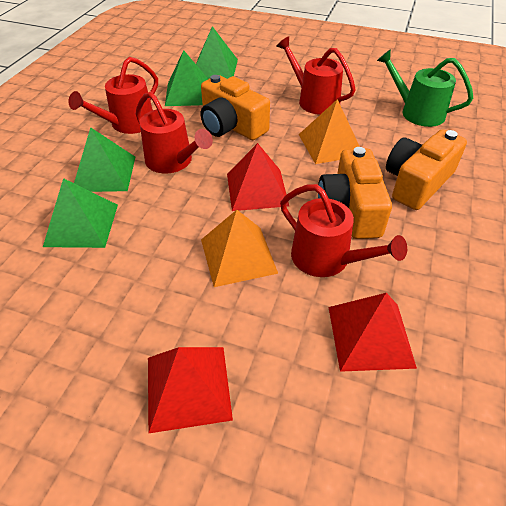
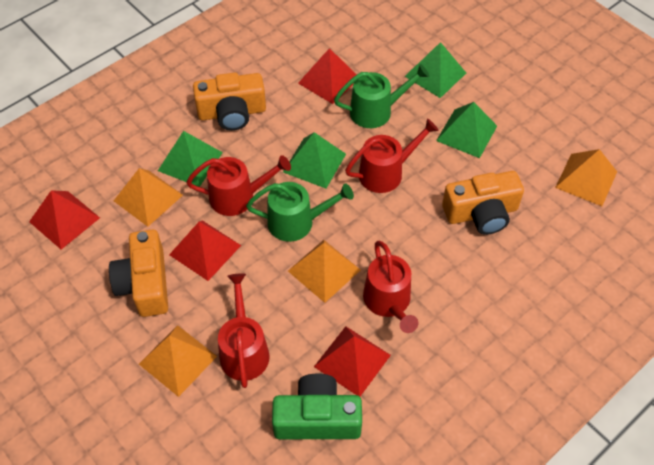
green camera: 0 -> 1
green watering can: 1 -> 2
orange pyramid: 2 -> 4
red pyramid: 3 -> 4

